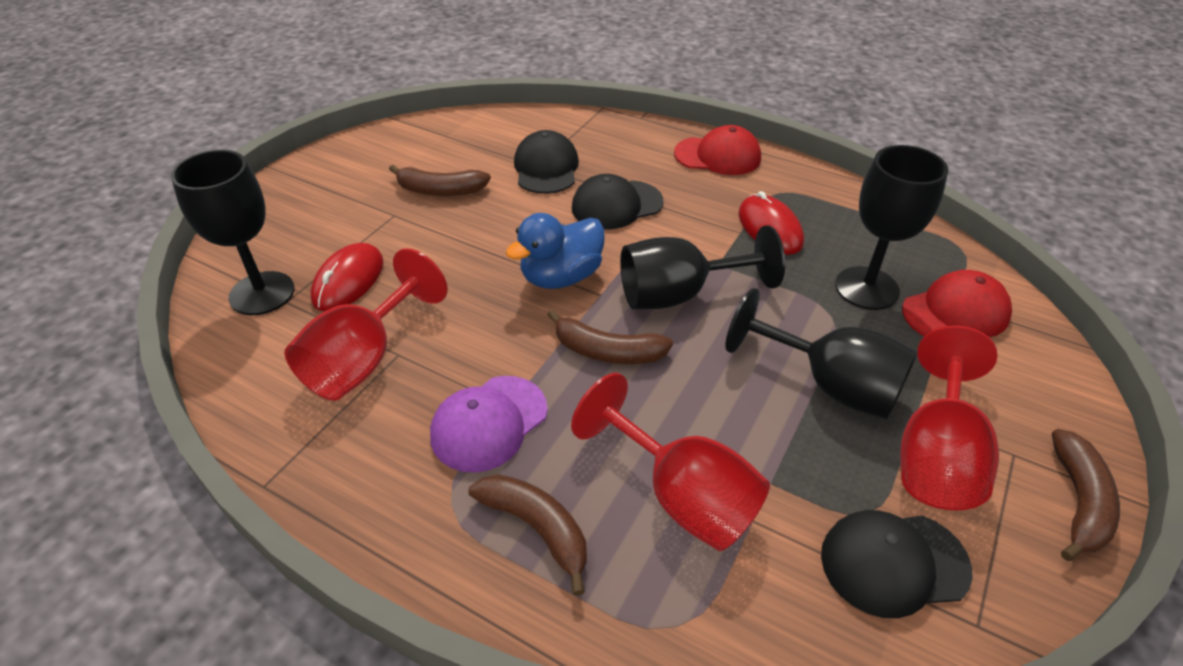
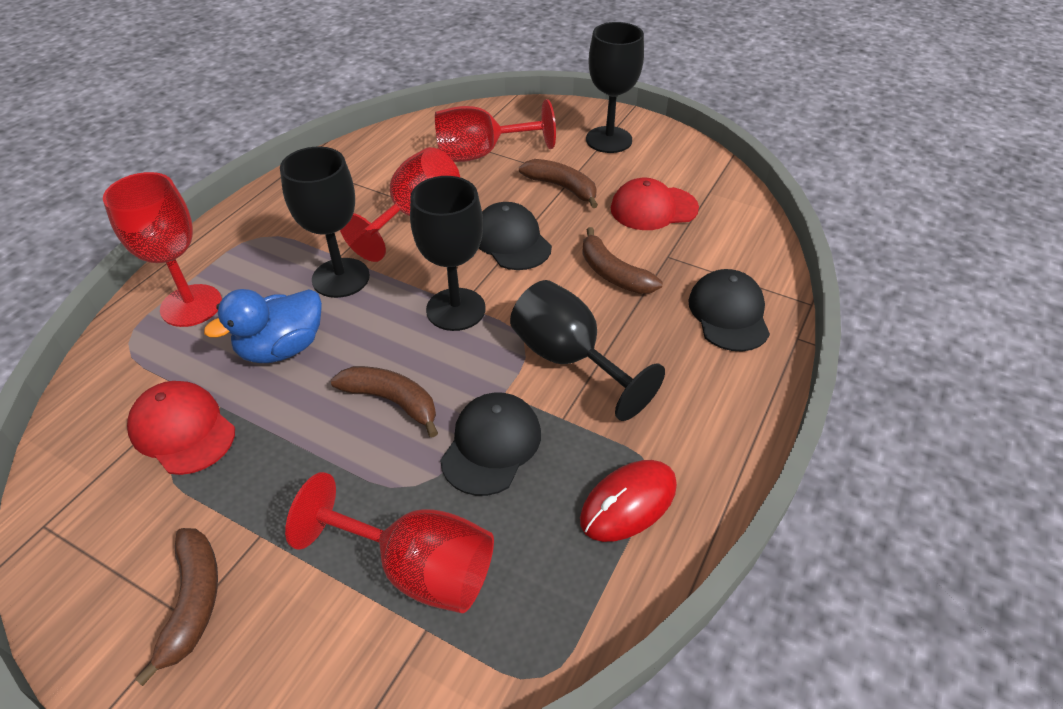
purple cap: 1 -> 0
red goblet: 3 -> 4
red mouse: 2 -> 1

